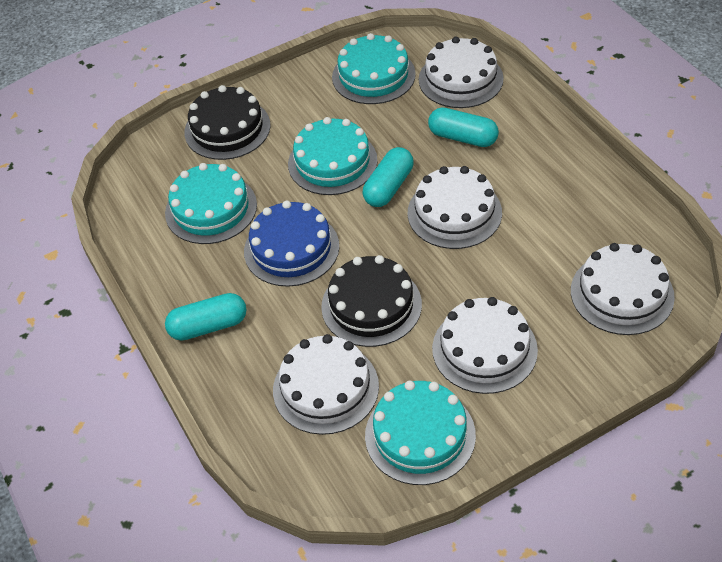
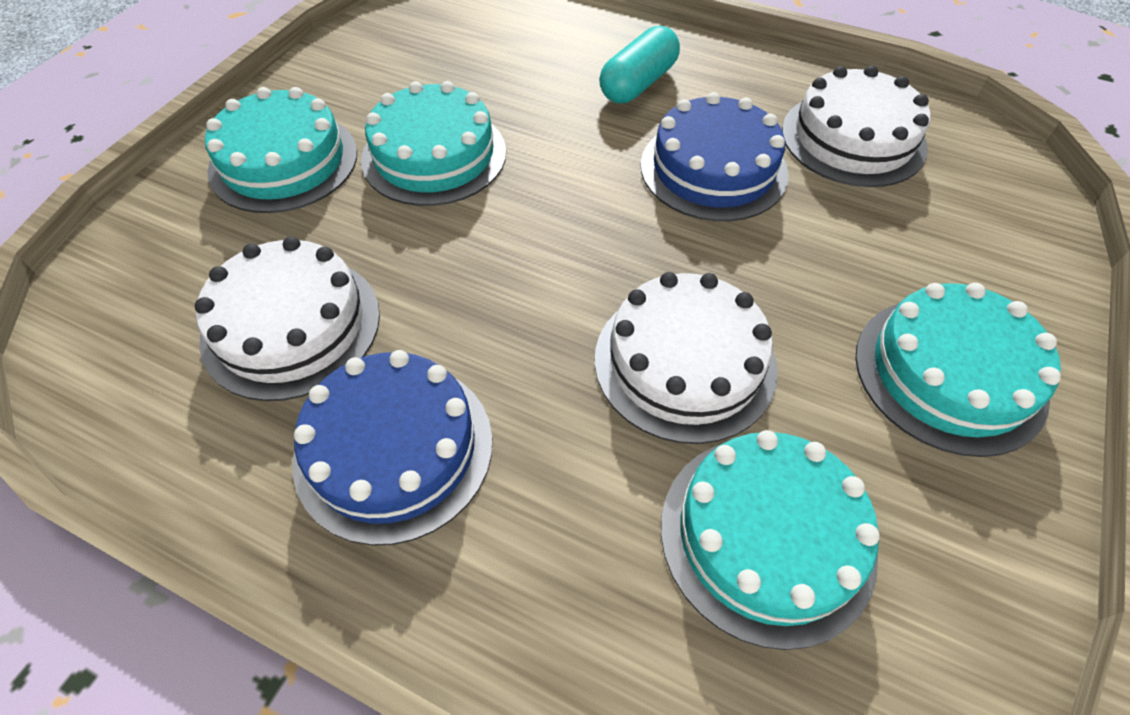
black cake: 2 -> 0
blue cake: 1 -> 2
turquoise capsule: 3 -> 1
white cake: 5 -> 3

